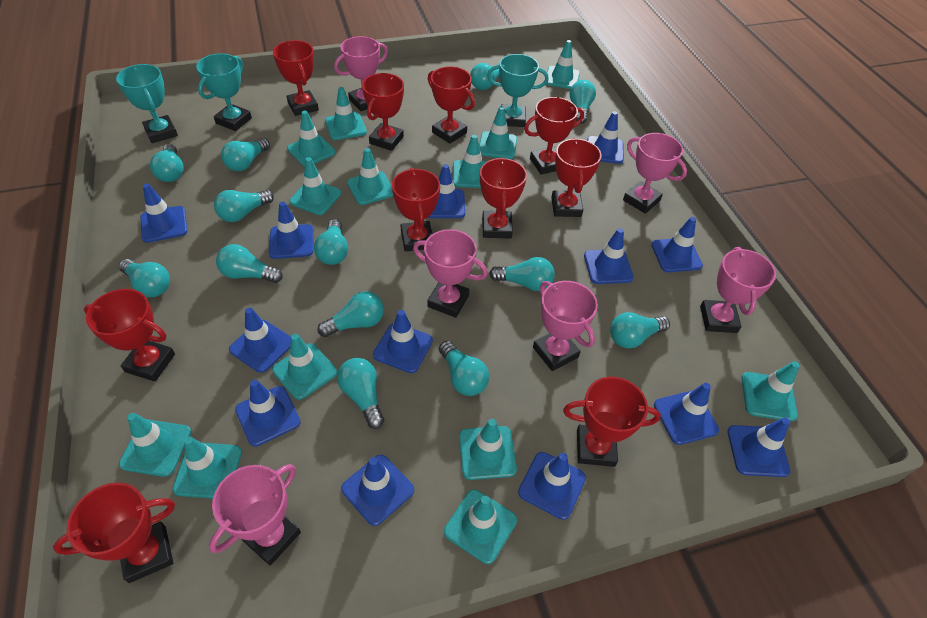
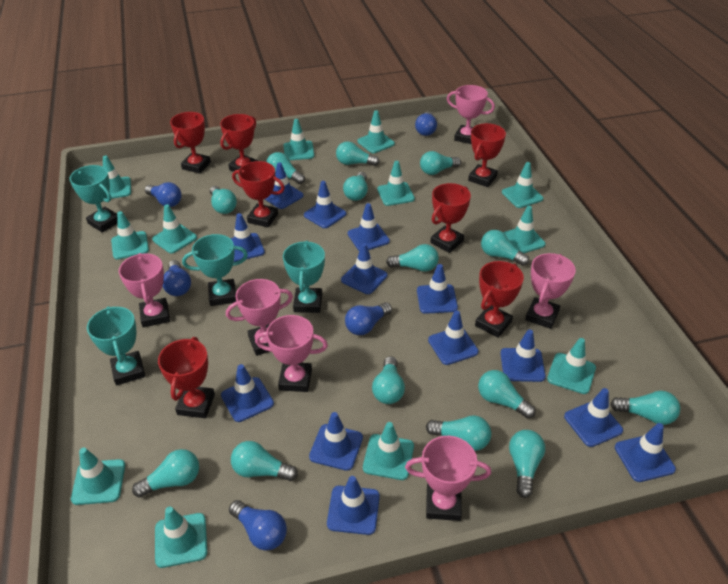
blue light bulb: 0 -> 5
red trophy: 10 -> 7
turquoise light bulb: 13 -> 14
turquoise traffic cone: 13 -> 12
turquoise trophy: 3 -> 4

